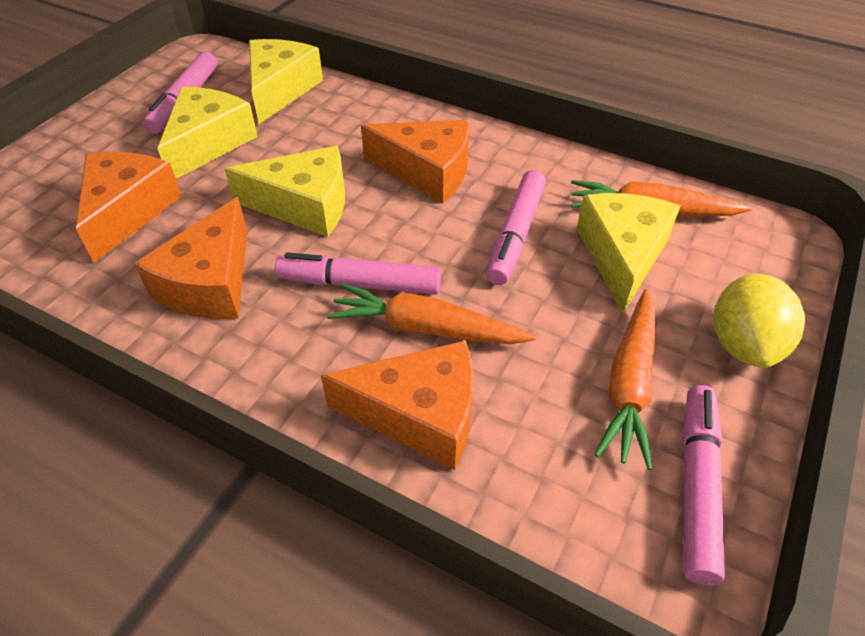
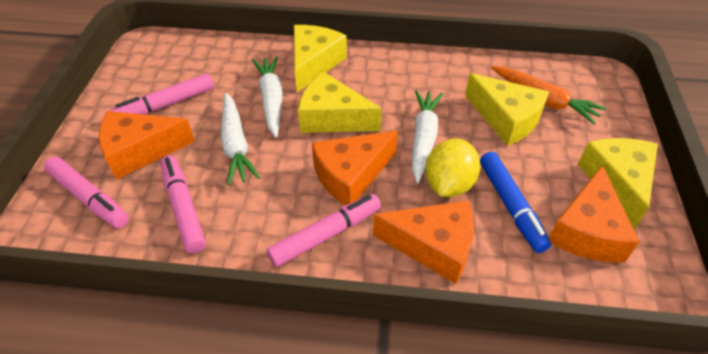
blue marker: 0 -> 1
orange carrot: 3 -> 1
white carrot: 0 -> 3

